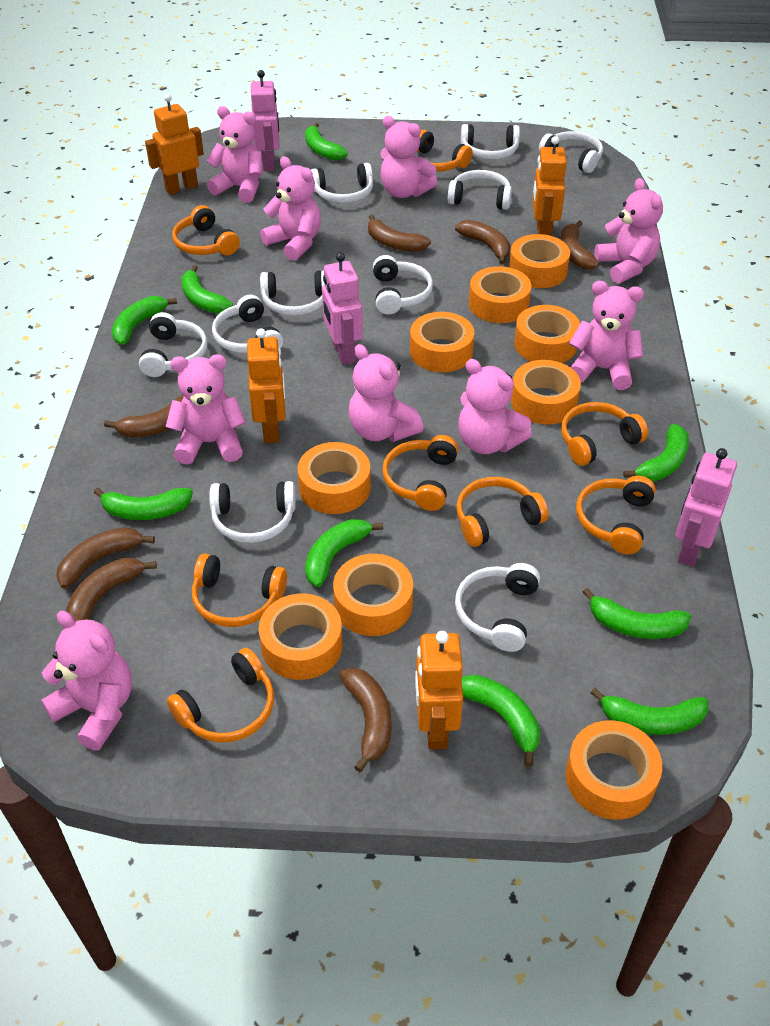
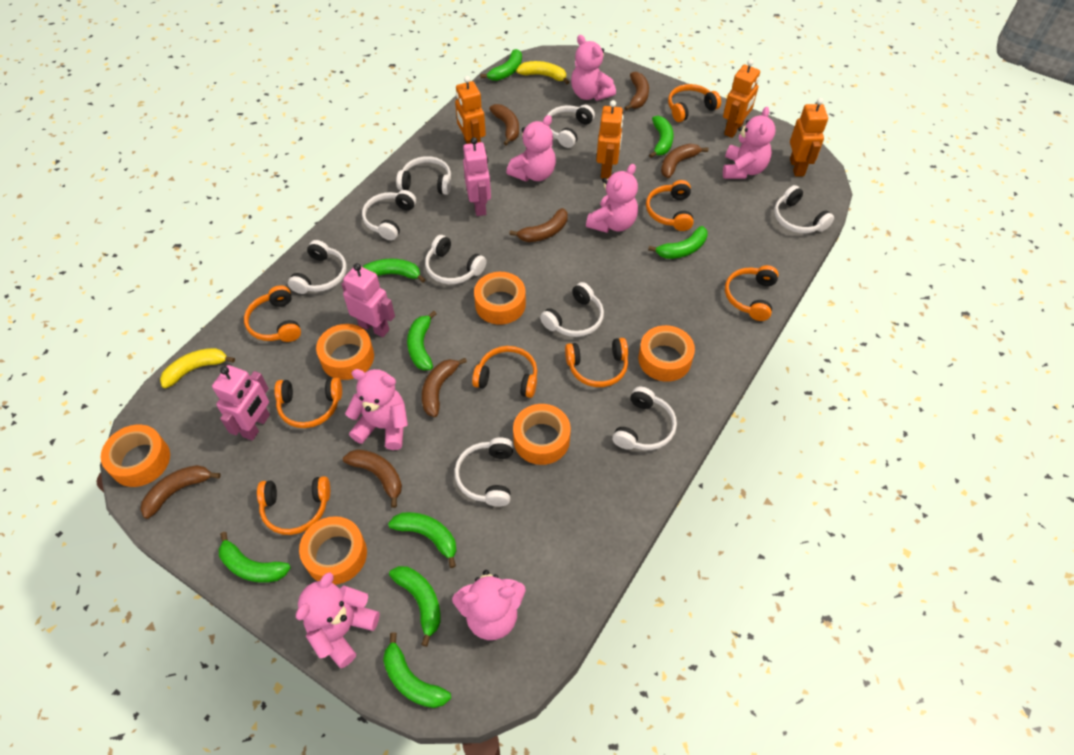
orange tape: 9 -> 6
pink teddy bear: 9 -> 7
white headphones: 10 -> 9
yellow banana: 0 -> 2

